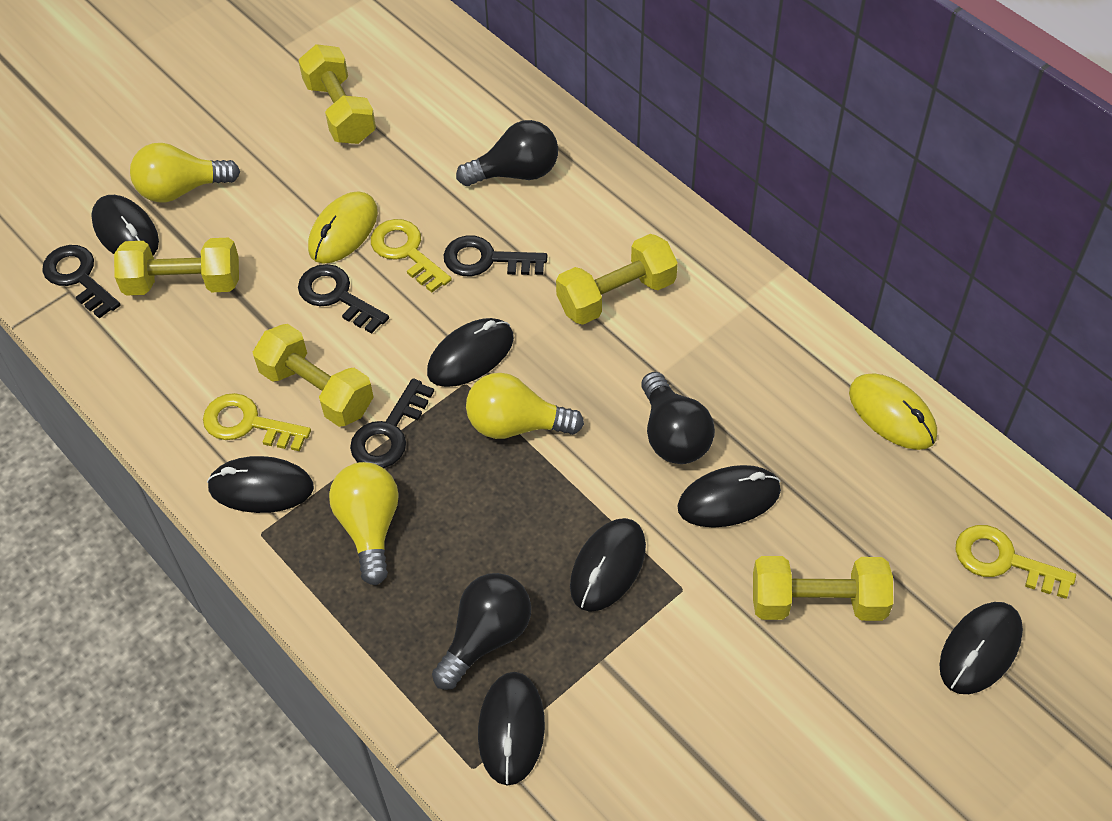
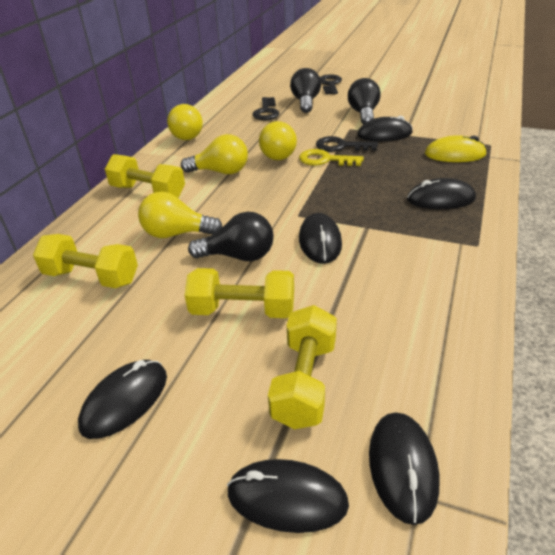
black key: 4 -> 3
black mouse: 7 -> 6
yellow dumbbell: 5 -> 4
yellow key: 3 -> 1
yellow light bulb: 3 -> 4
yellow mouse: 2 -> 1

